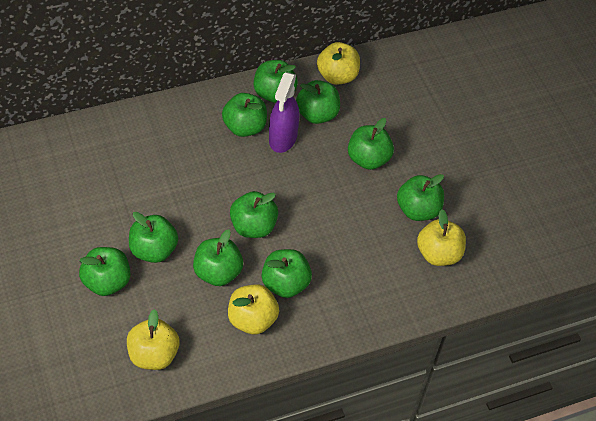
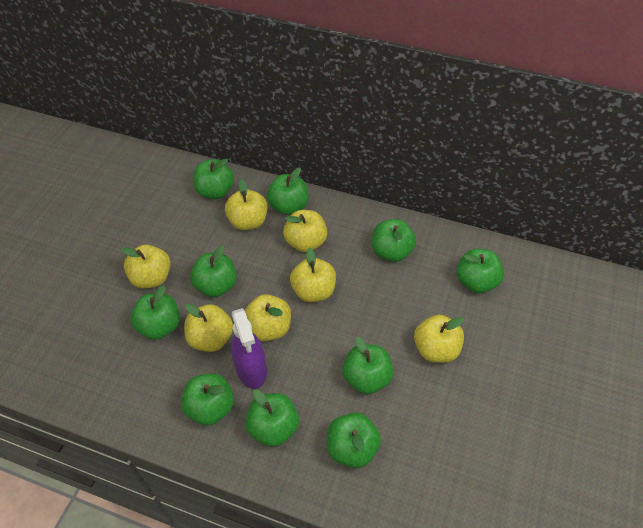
yellow apple: 4 -> 7

